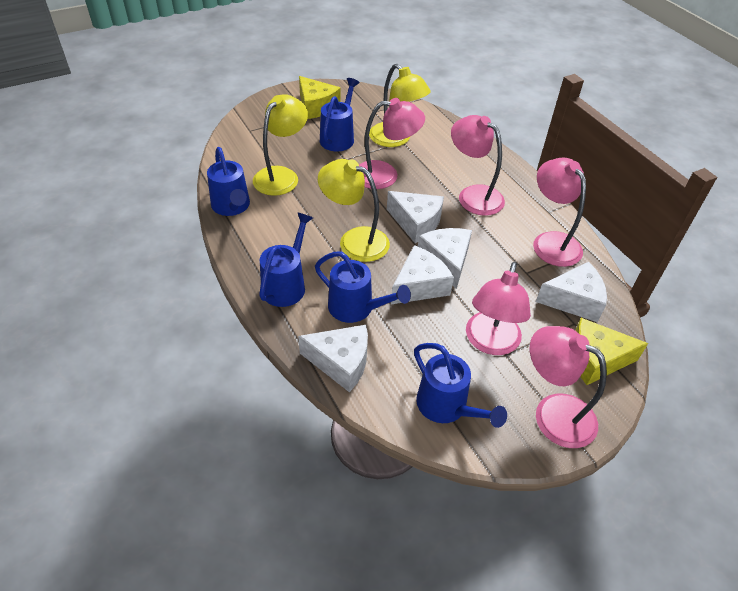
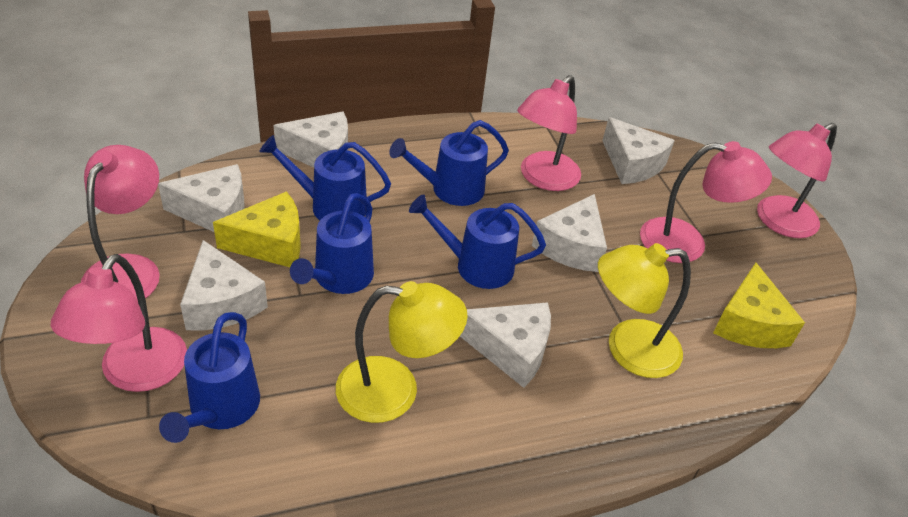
white cheese: 5 -> 6
yellow lamp: 3 -> 2

